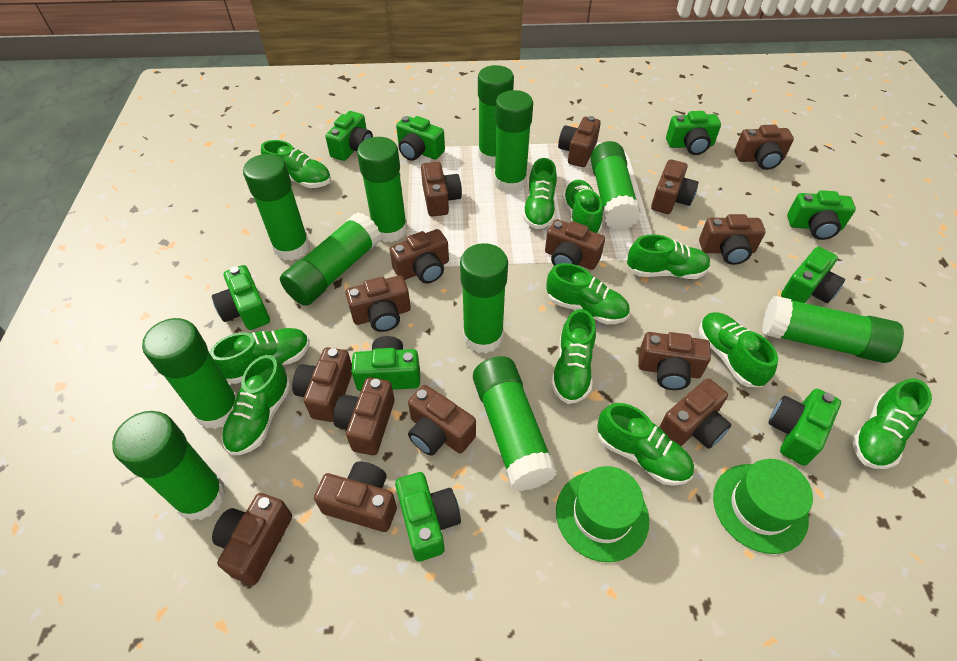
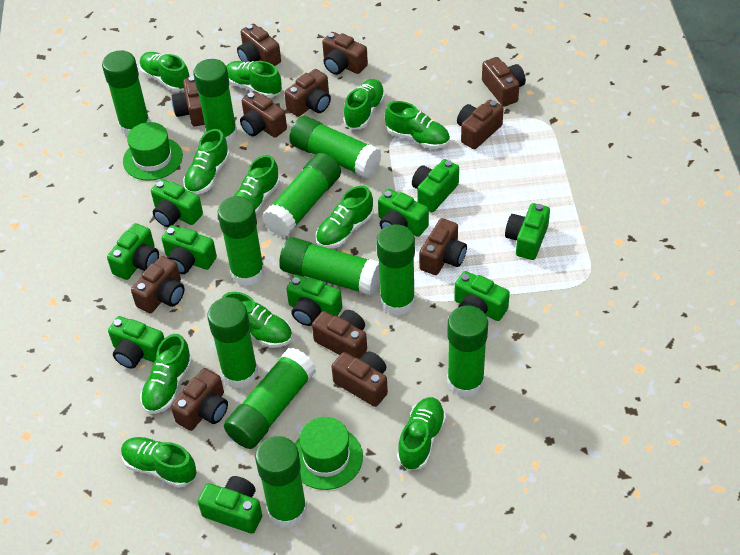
brown camera: 15 -> 12
green camera: 9 -> 10

